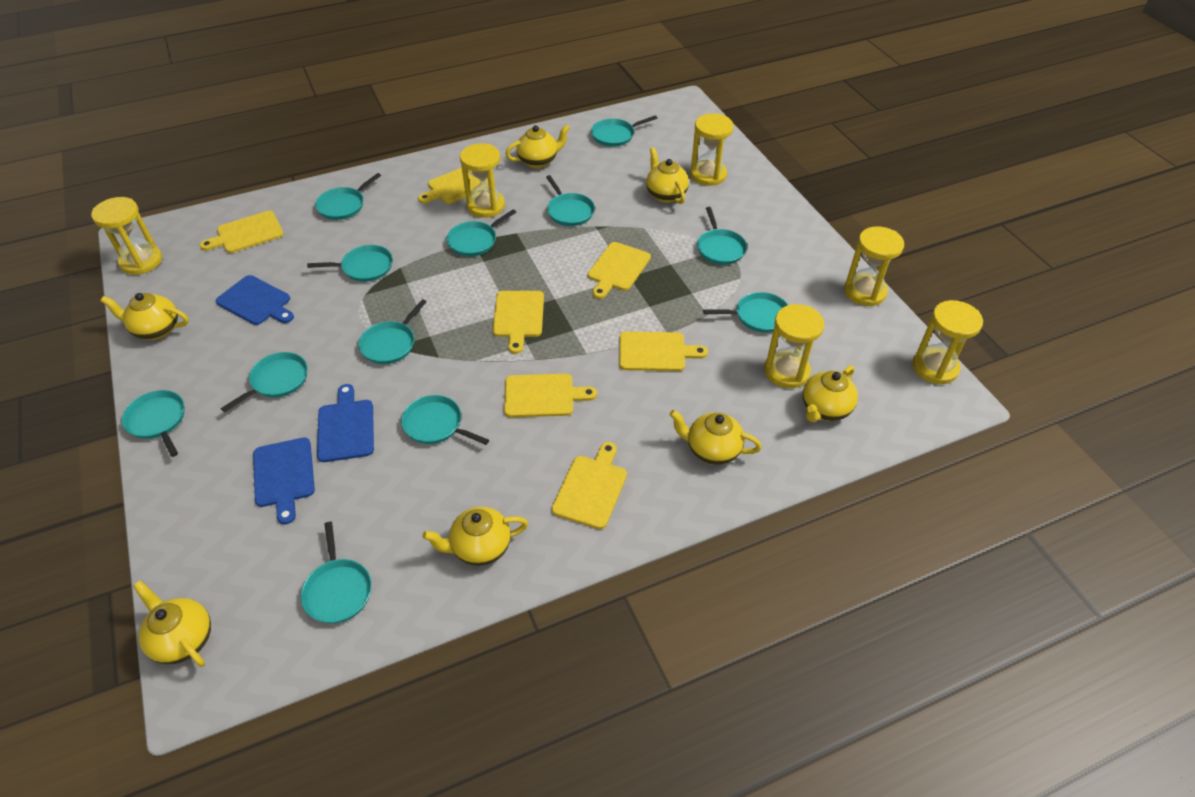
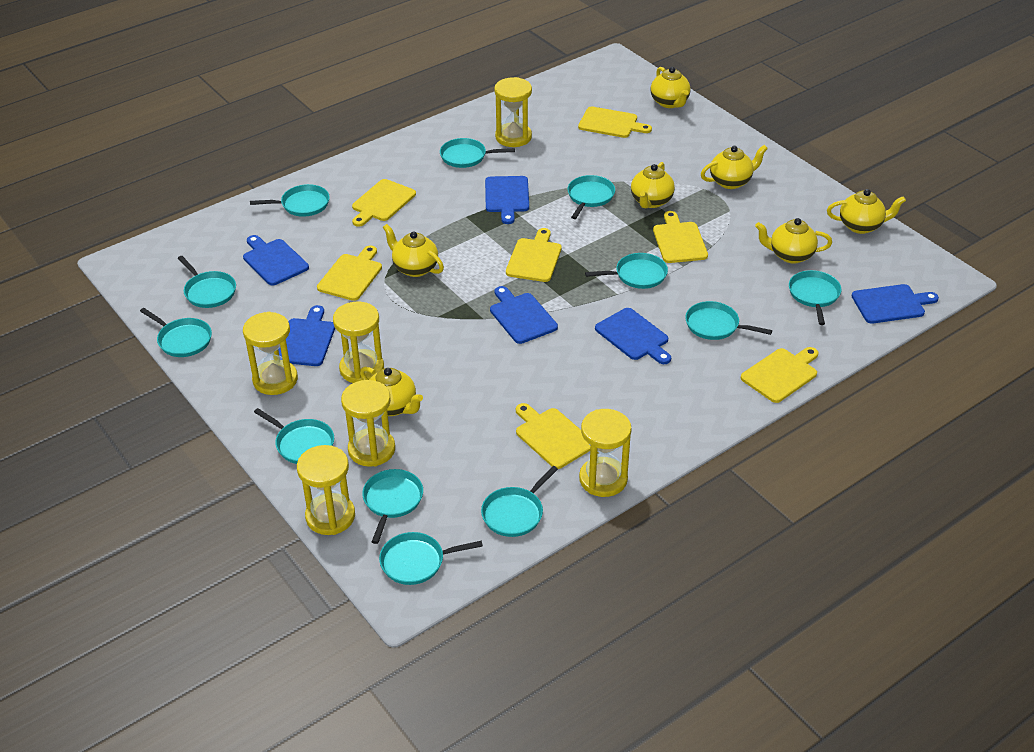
blue cutting board: 3 -> 6

